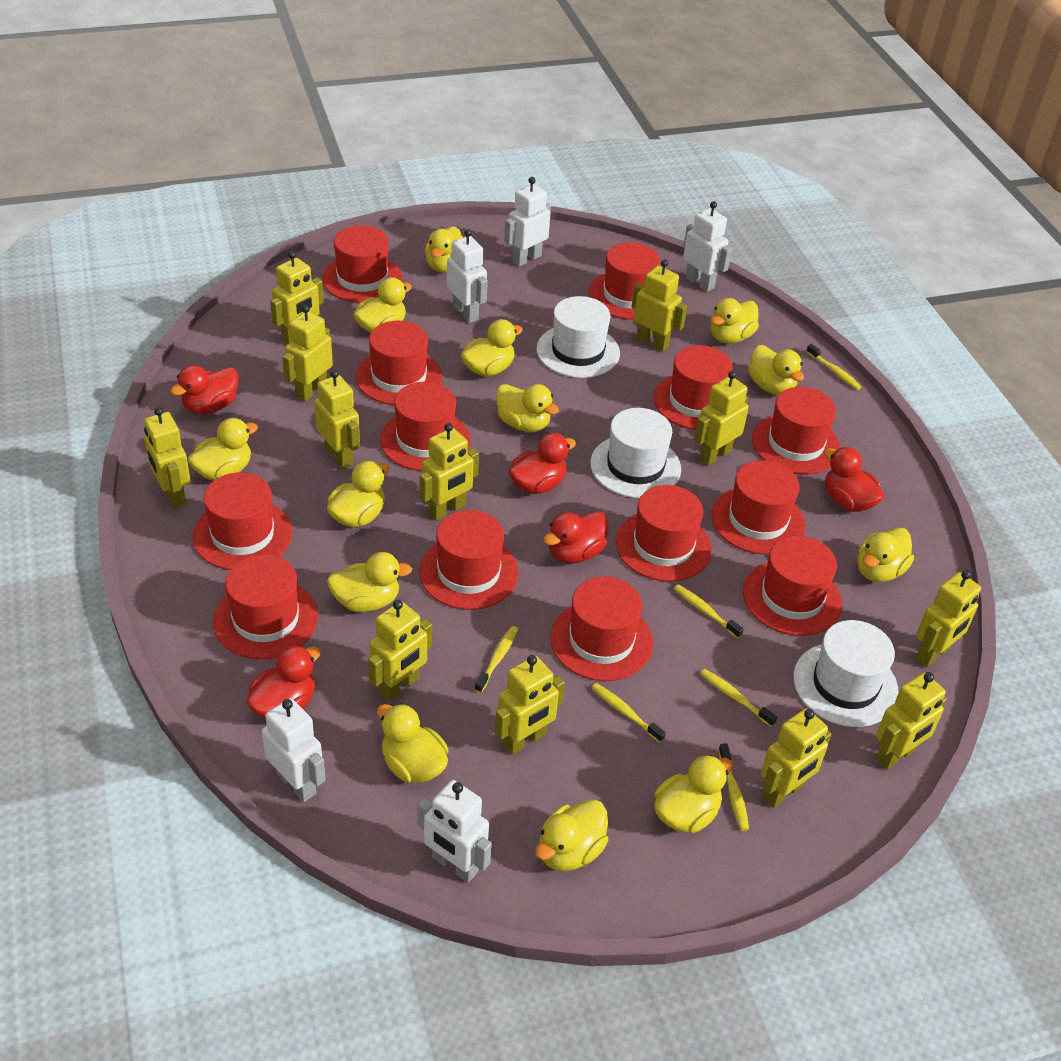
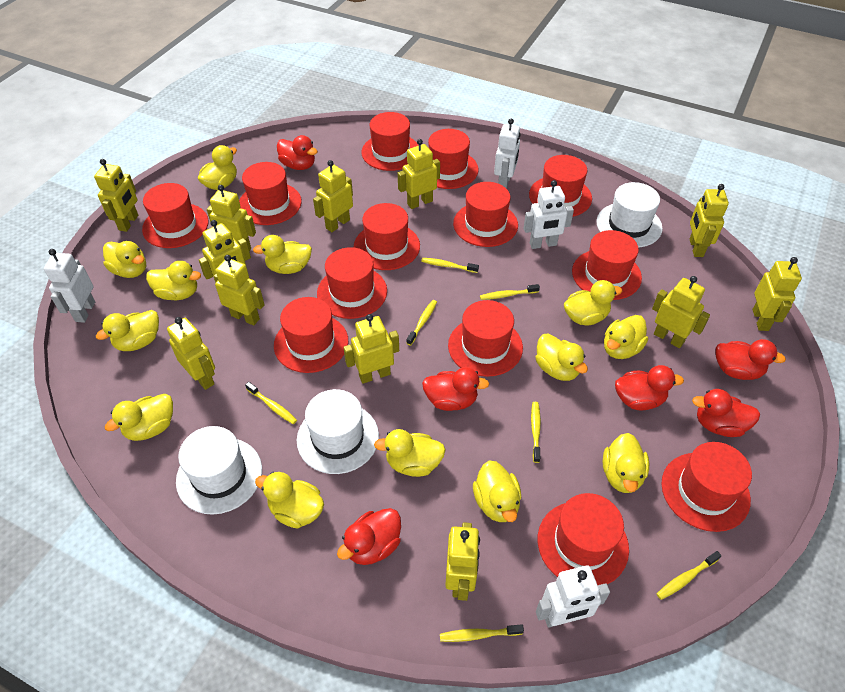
red duck: 5 -> 6
white robot: 5 -> 4
yellow toothbrush: 6 -> 7

